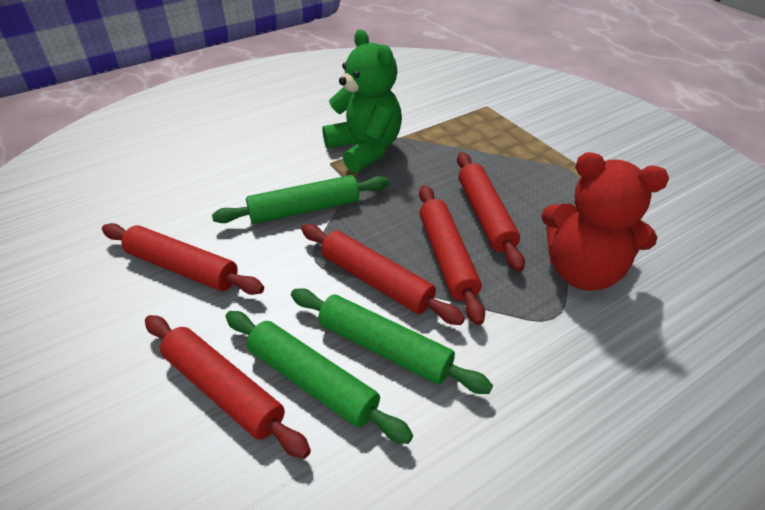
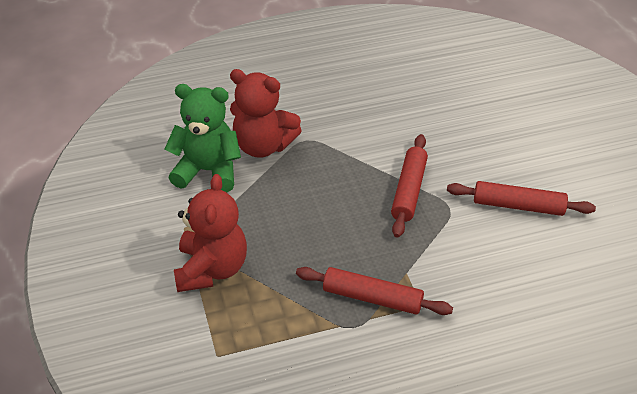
green rolling pin: 3 -> 0
red rolling pin: 5 -> 3
red teddy bear: 1 -> 2

